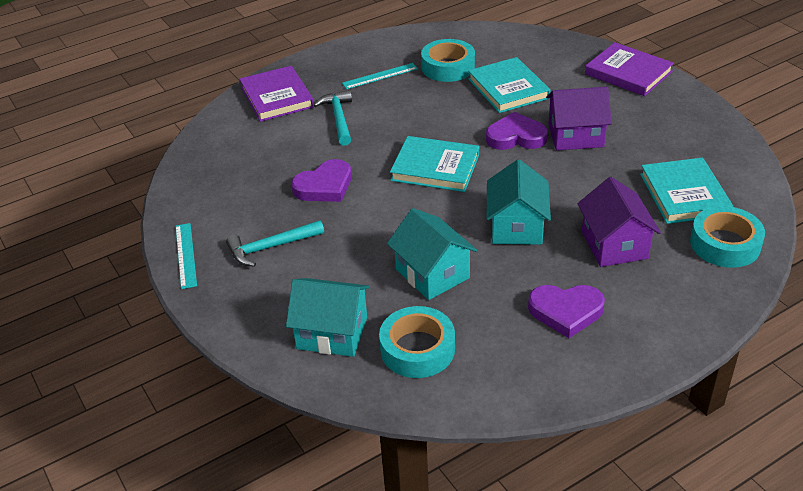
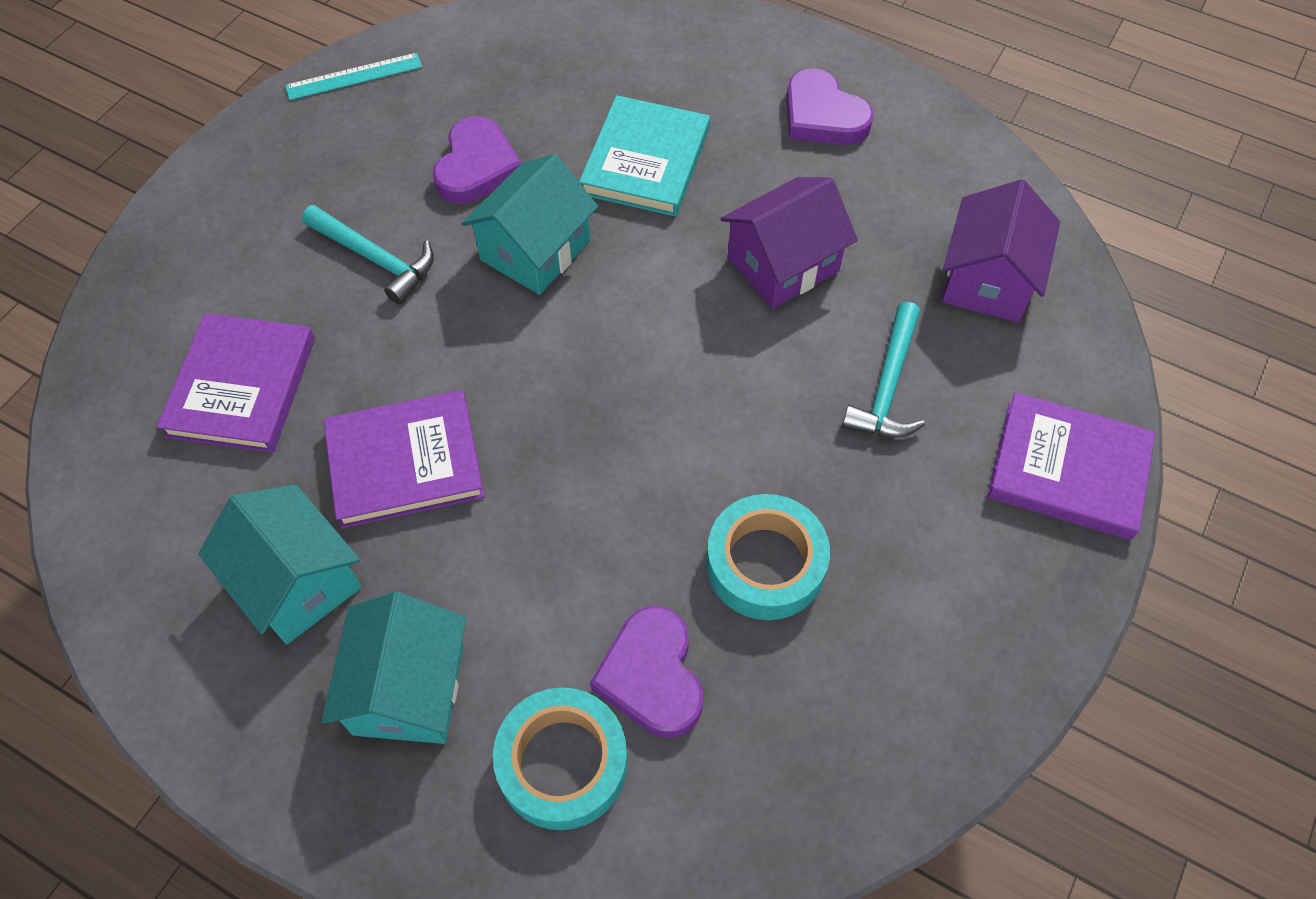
purple book: 2 -> 3
turquoise book: 3 -> 1
turquoise ruler: 2 -> 1
turquoise tape: 3 -> 2

